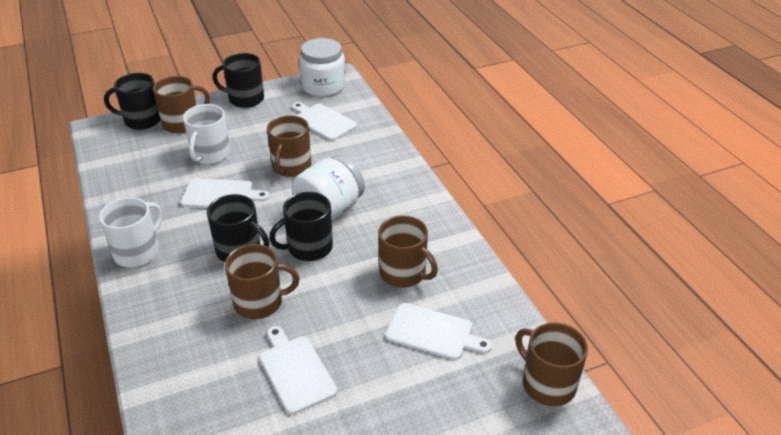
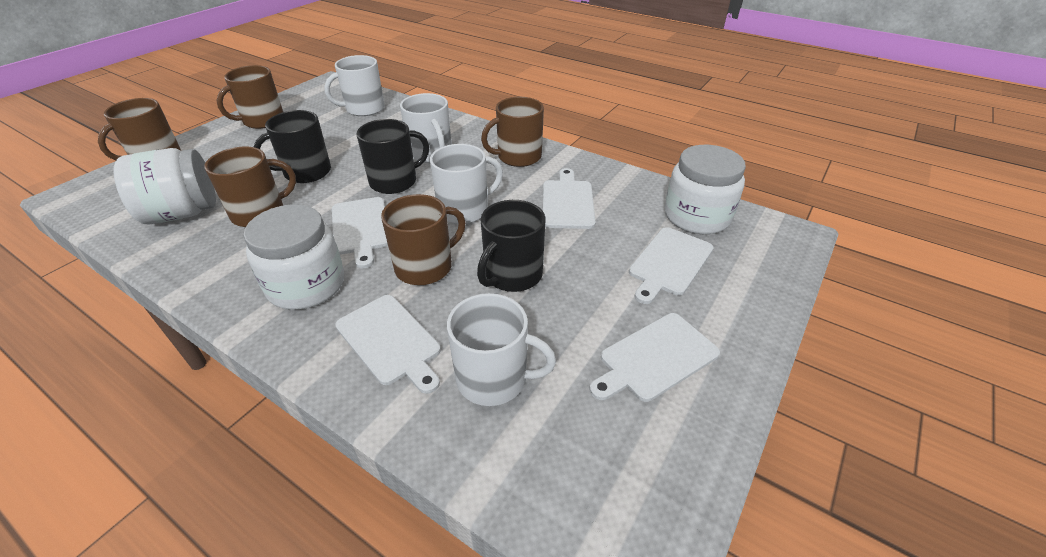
black mug: 4 -> 3
white cutting board: 4 -> 5
white jar: 2 -> 3
white mug: 2 -> 4

